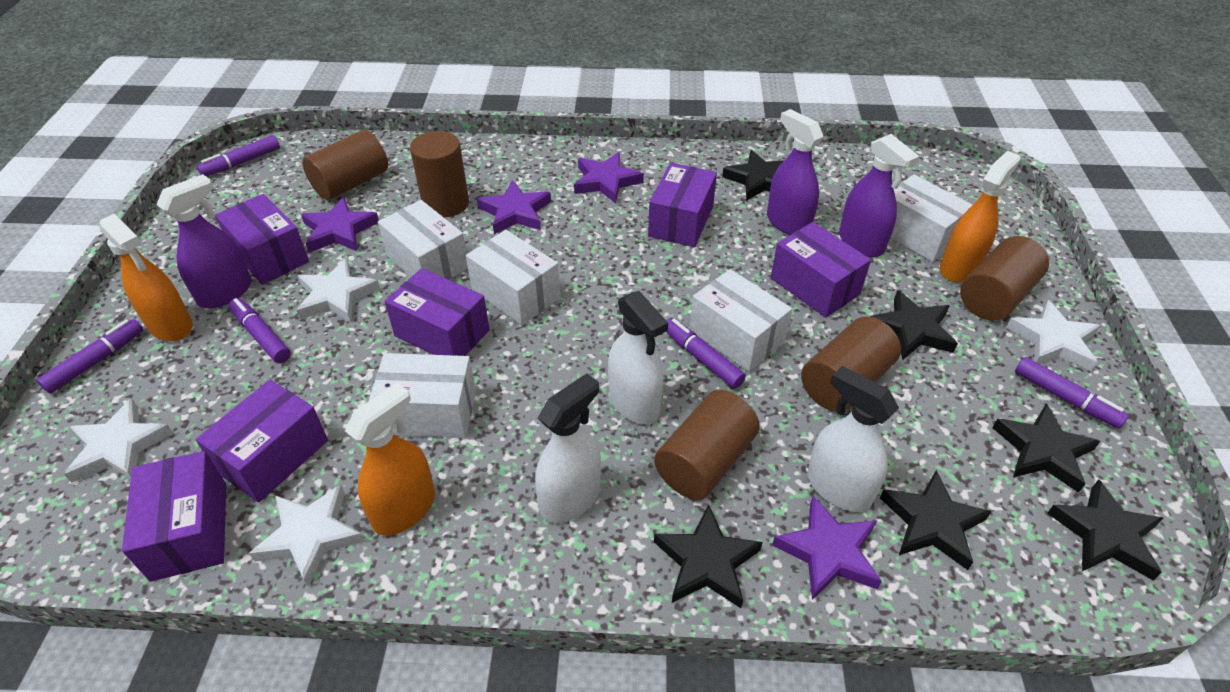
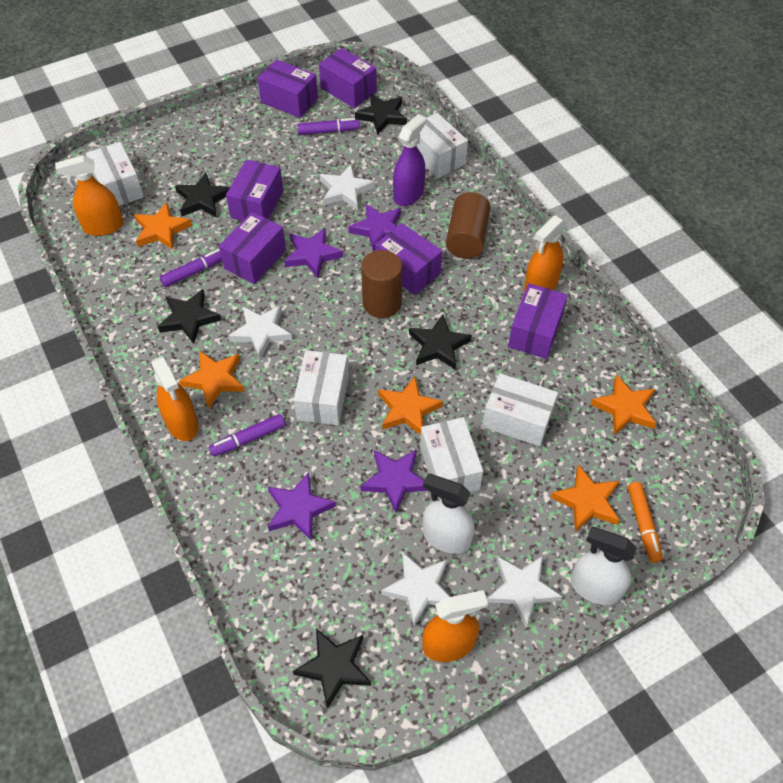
black star: 6 -> 5
brown cylinder: 5 -> 2
orange marker: 0 -> 1
orange spray bottle: 3 -> 4
orange star: 0 -> 5
purple marker: 5 -> 3
purple spray bottle: 3 -> 1
white spray bottle: 3 -> 2

